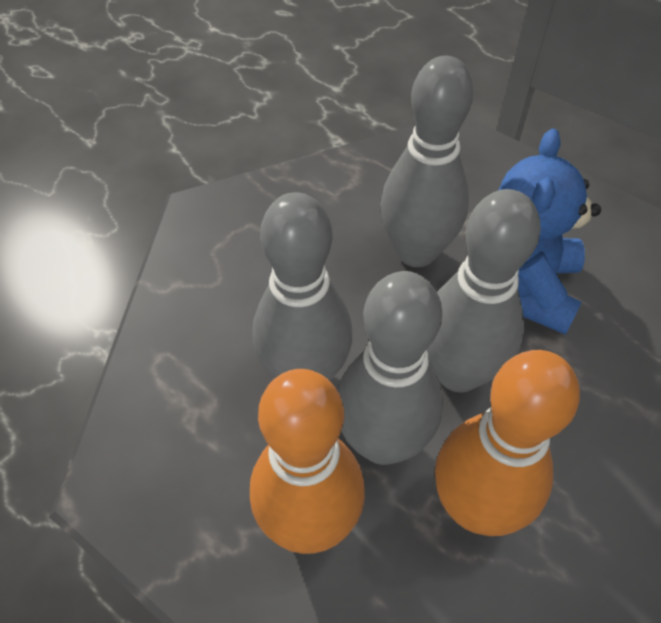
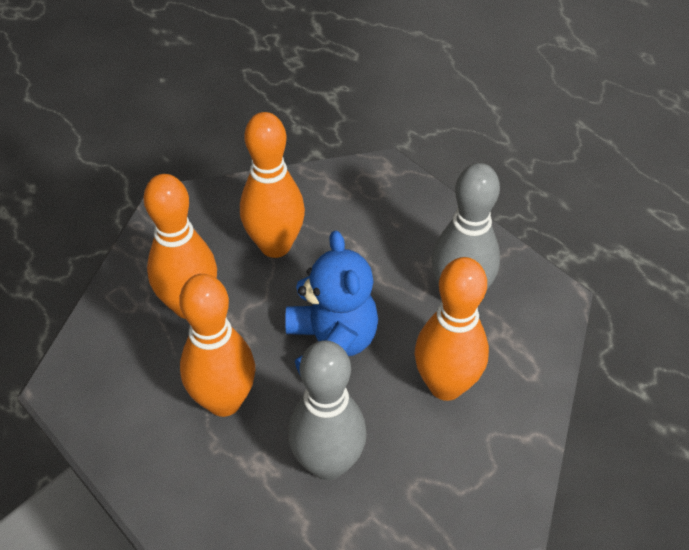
grey bowling pin: 4 -> 2
orange bowling pin: 2 -> 4

